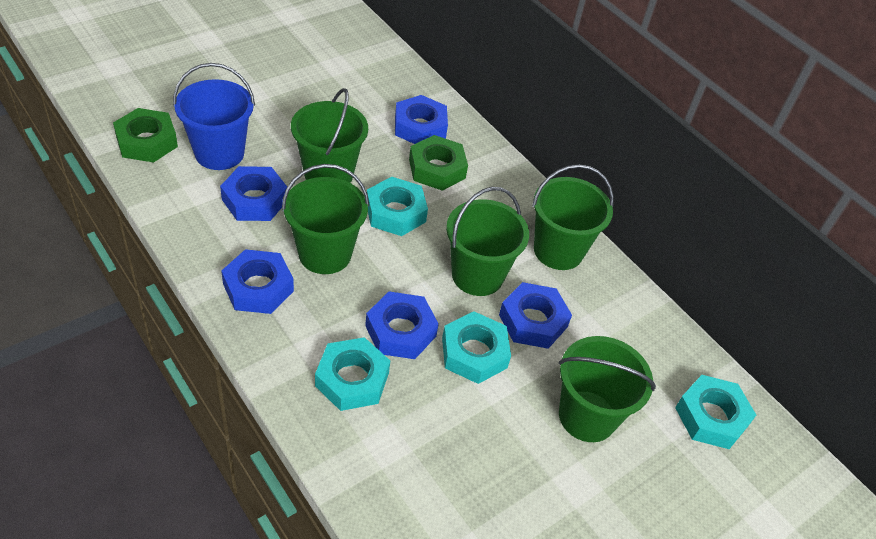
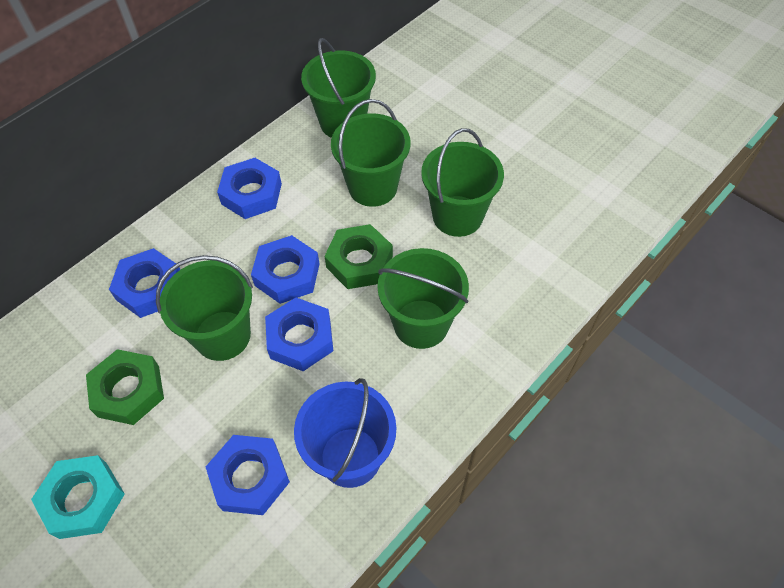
turquoise nut: 4 -> 1

